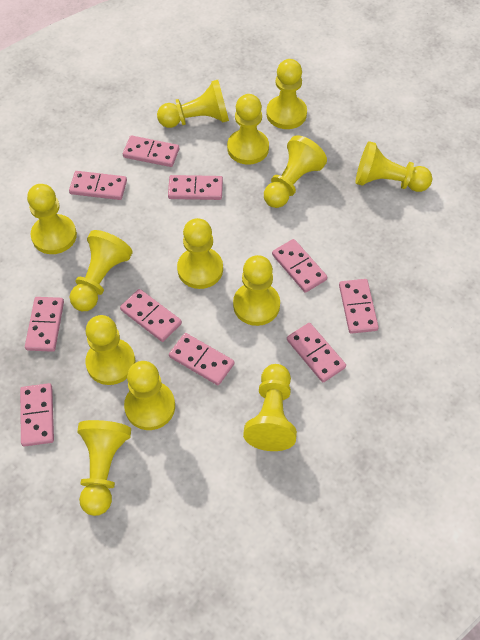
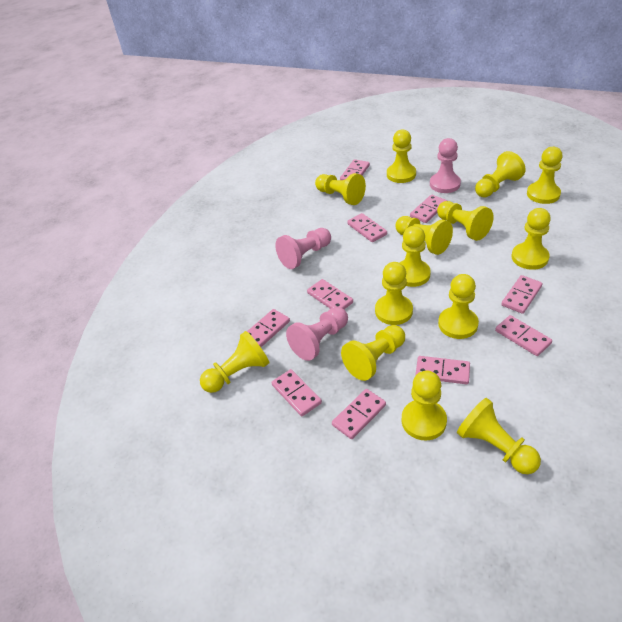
pink pawn: 0 -> 3
yellow pawn: 13 -> 14

